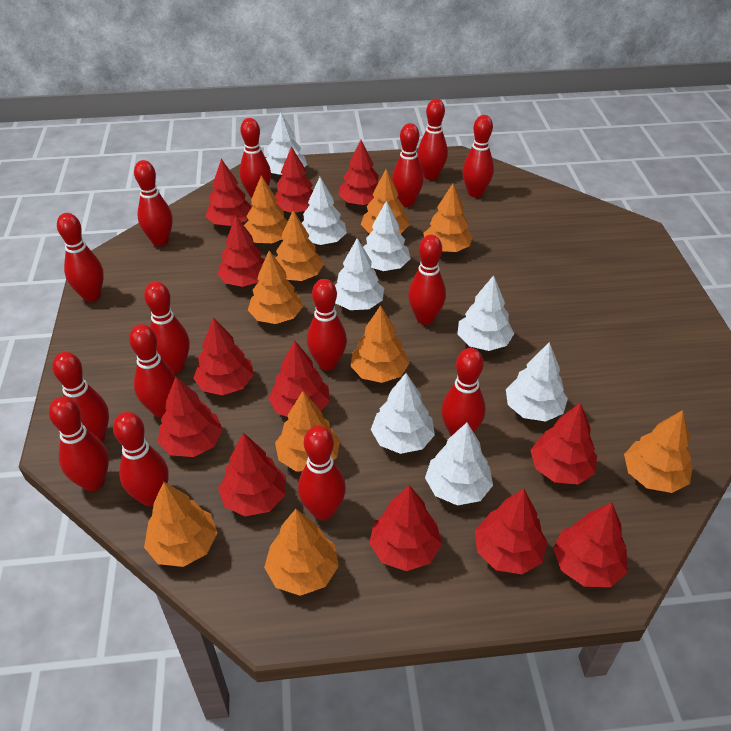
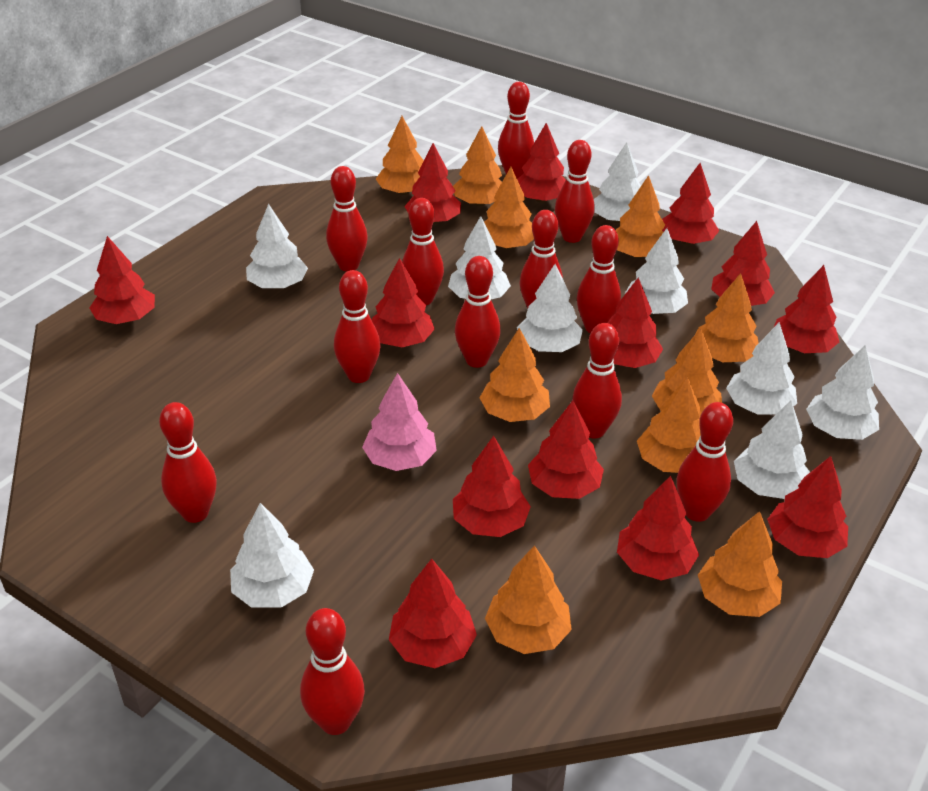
pink tree: 0 -> 1
red bowling pin: 15 -> 12
red tree: 12 -> 13
white tree: 8 -> 9

